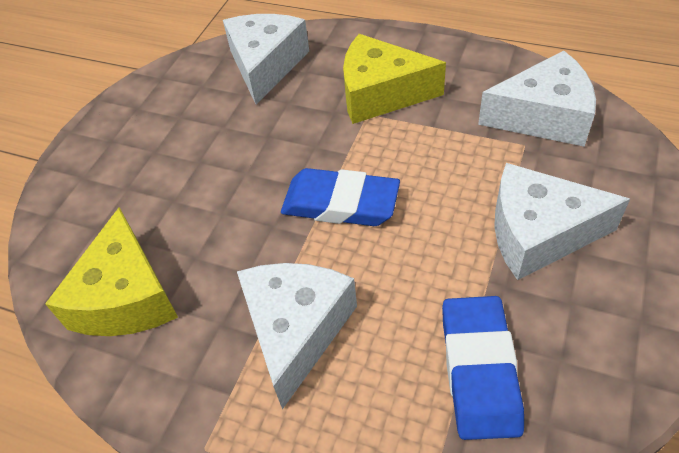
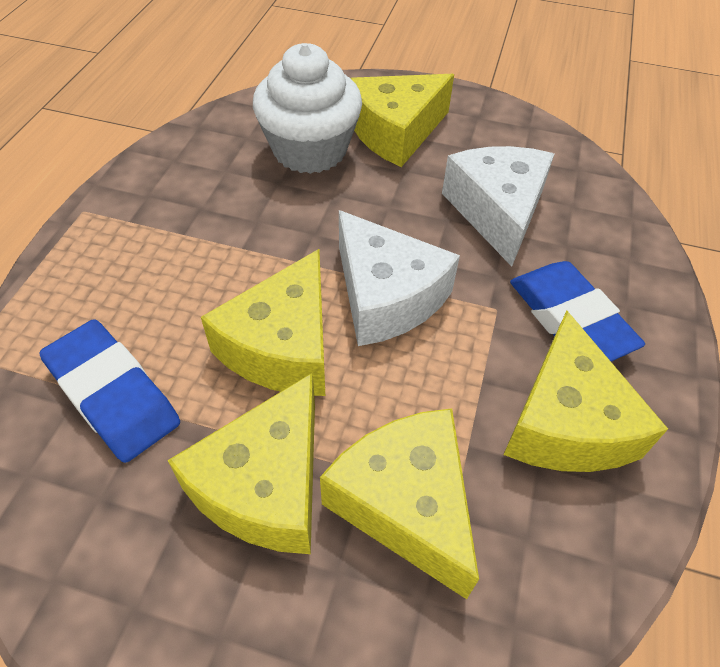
white cheese: 4 -> 2
white cupcake: 0 -> 1
yellow cheese: 2 -> 5

